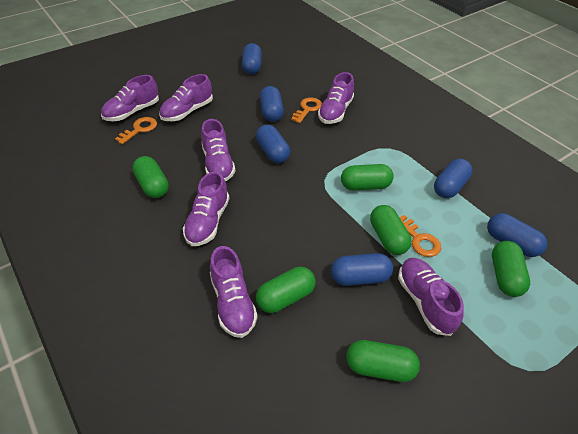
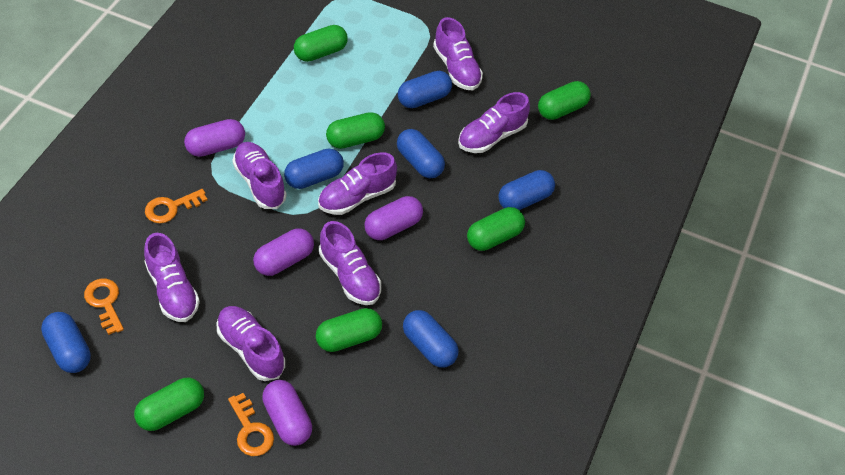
purple capsule: 0 -> 4

